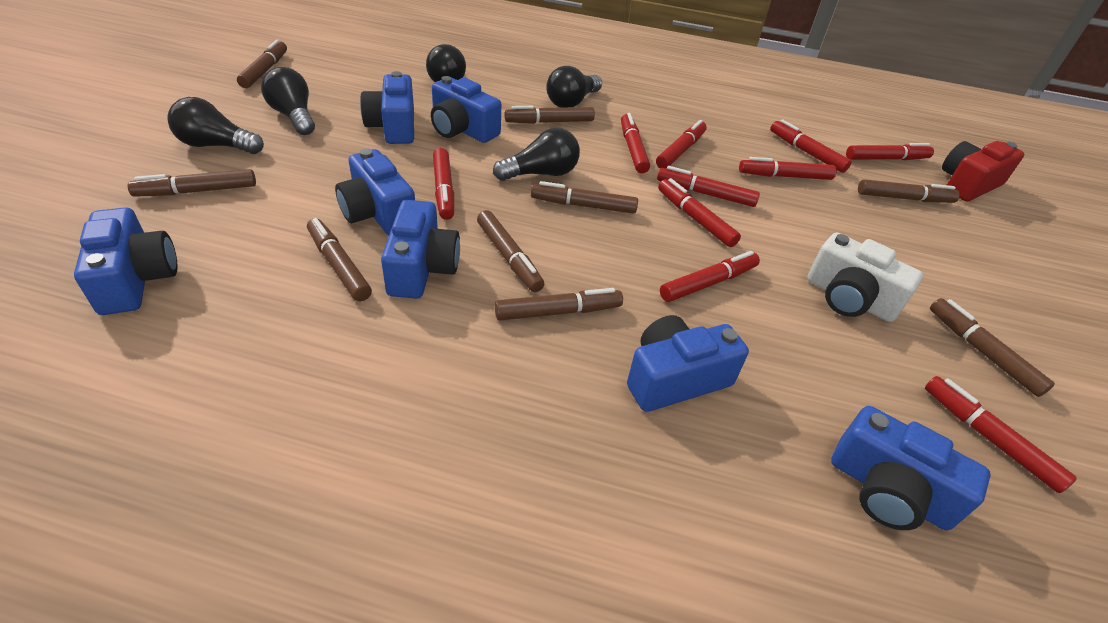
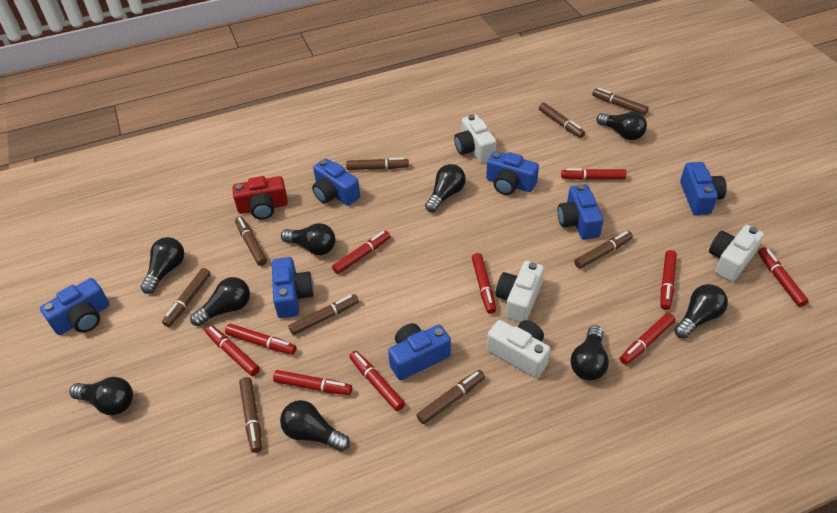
black light bulb: 5 -> 9
white camera: 1 -> 4

